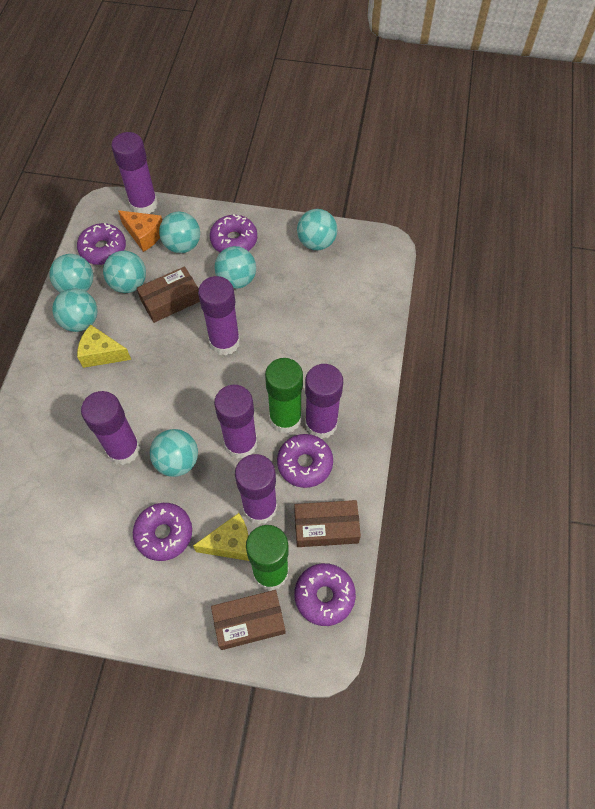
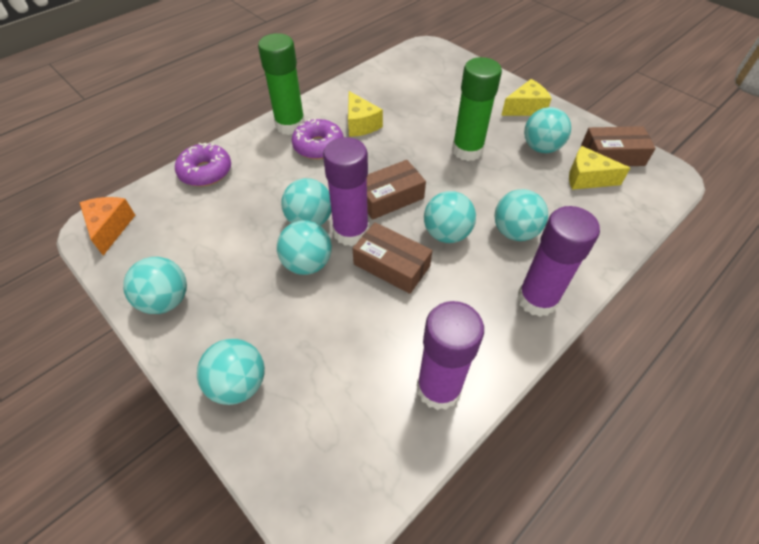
purple donut: 5 -> 2
purple glue stick: 6 -> 3
yellow cheese: 2 -> 3

